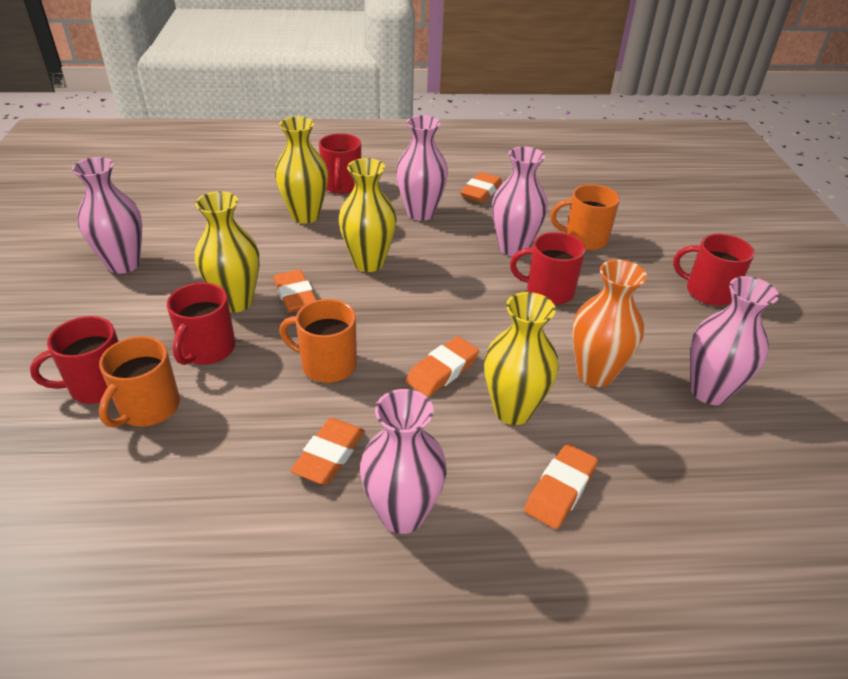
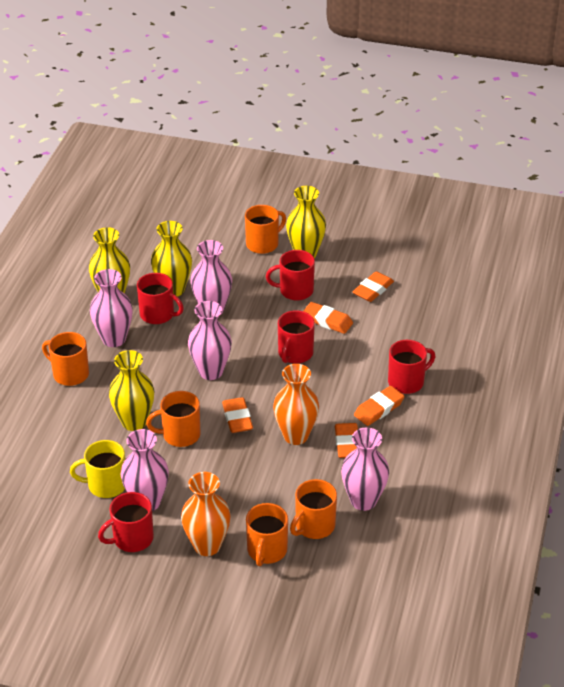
orange mug: 3 -> 5
orange vase: 1 -> 2
yellow mug: 0 -> 1

